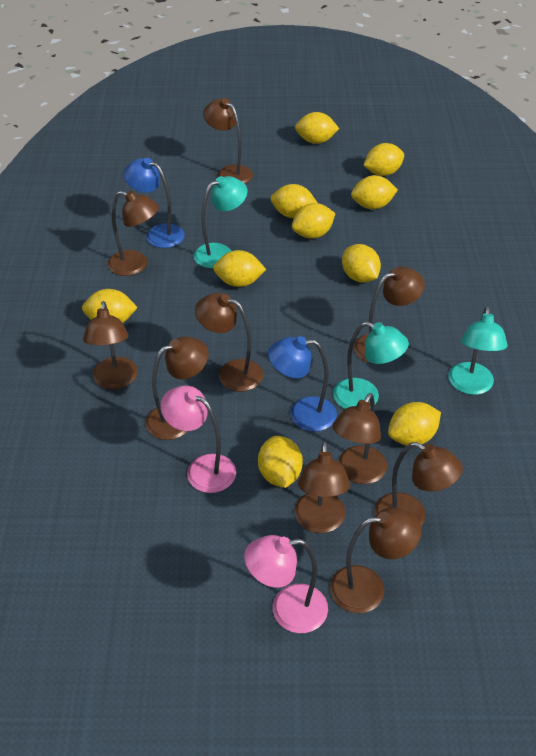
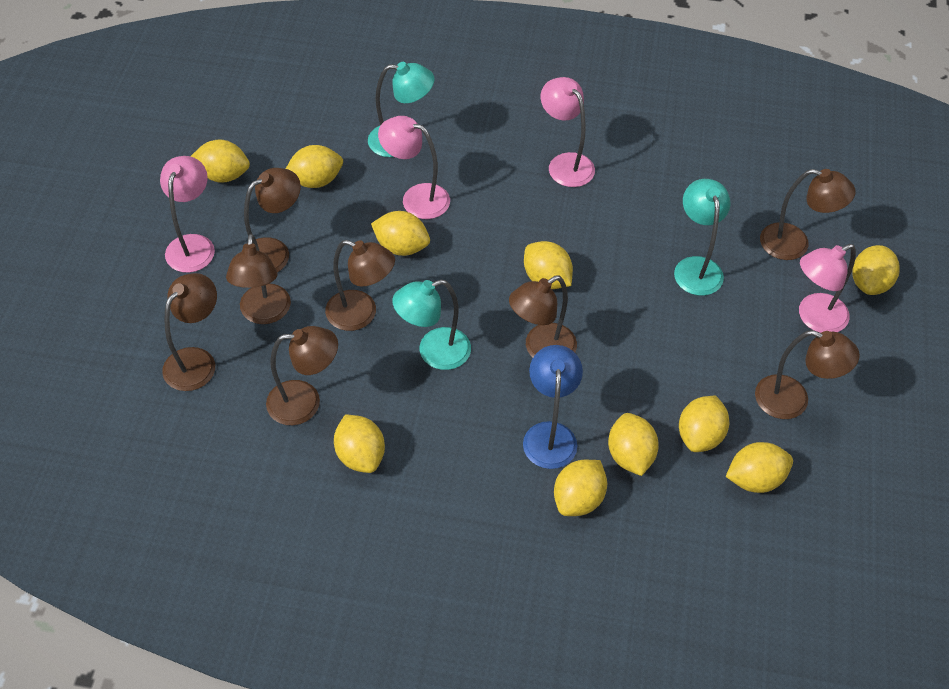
blue lamp: 2 -> 1
brown lamp: 10 -> 8
pink lamp: 2 -> 4

